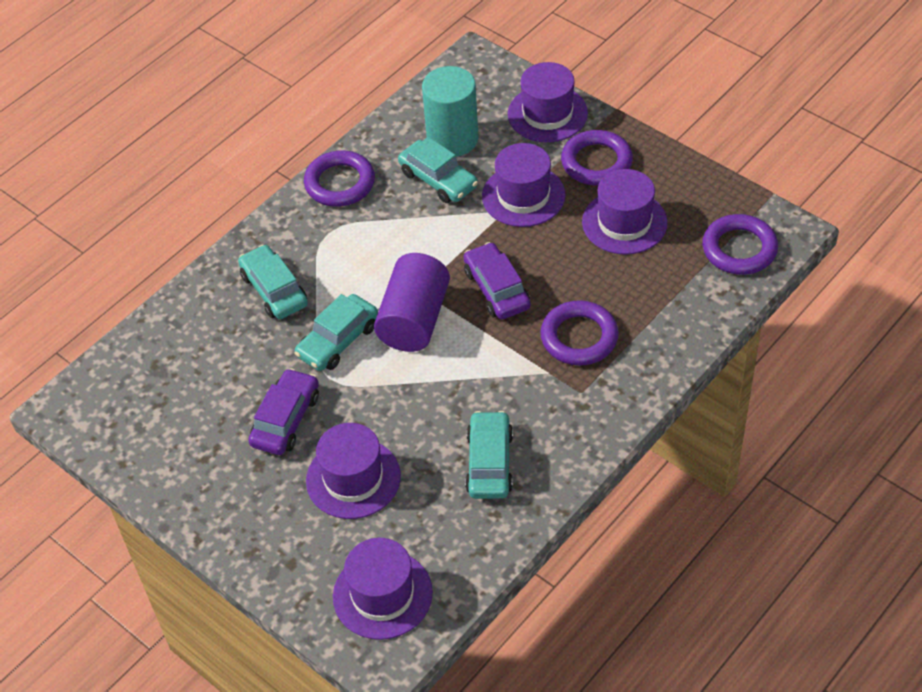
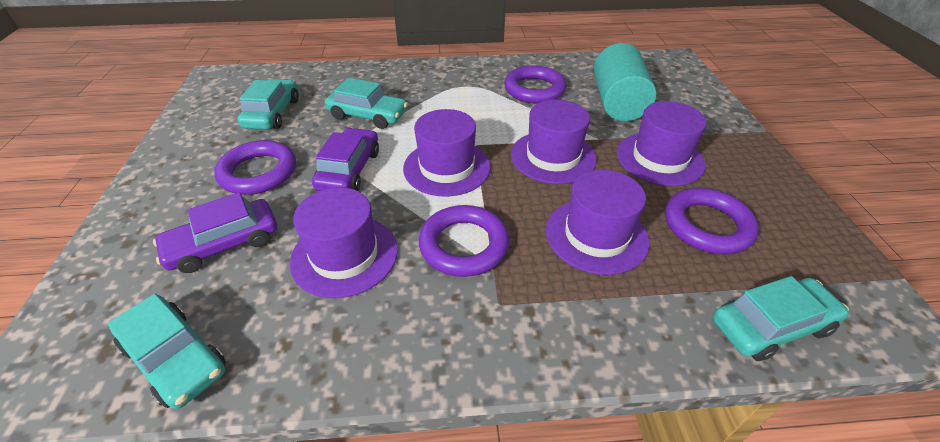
purple cylinder: 1 -> 0

